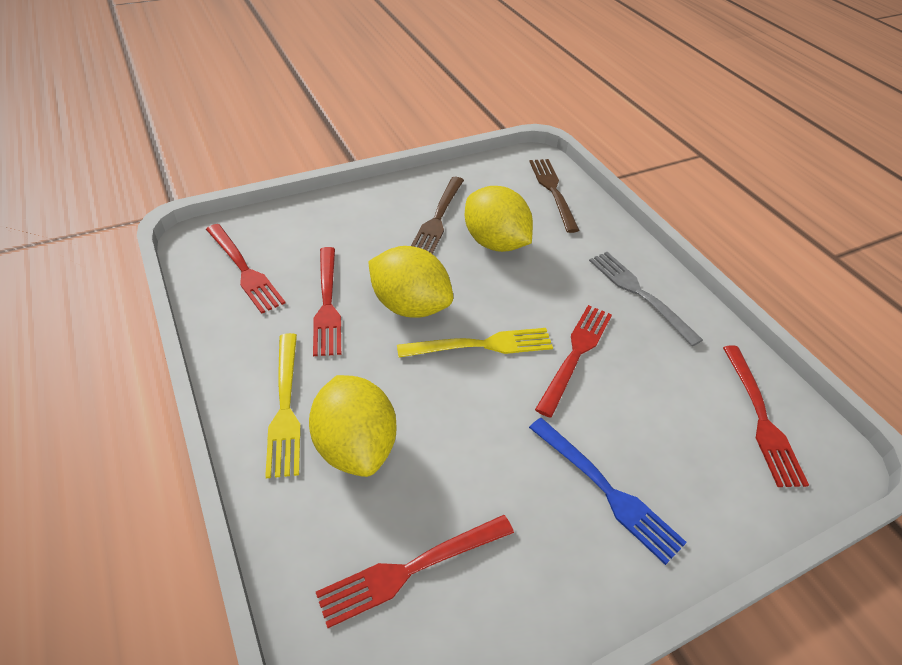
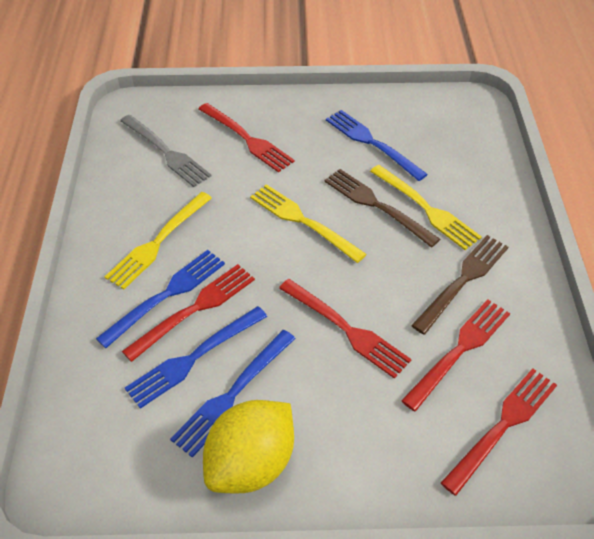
blue fork: 1 -> 4
yellow fork: 2 -> 3
yellow lemon: 3 -> 1

